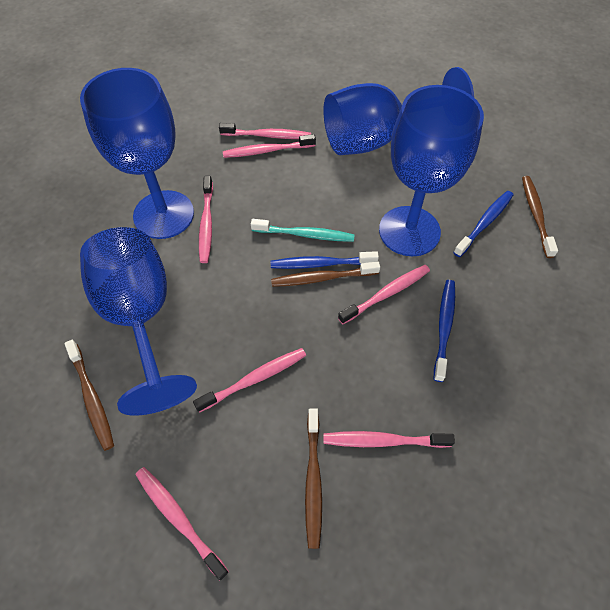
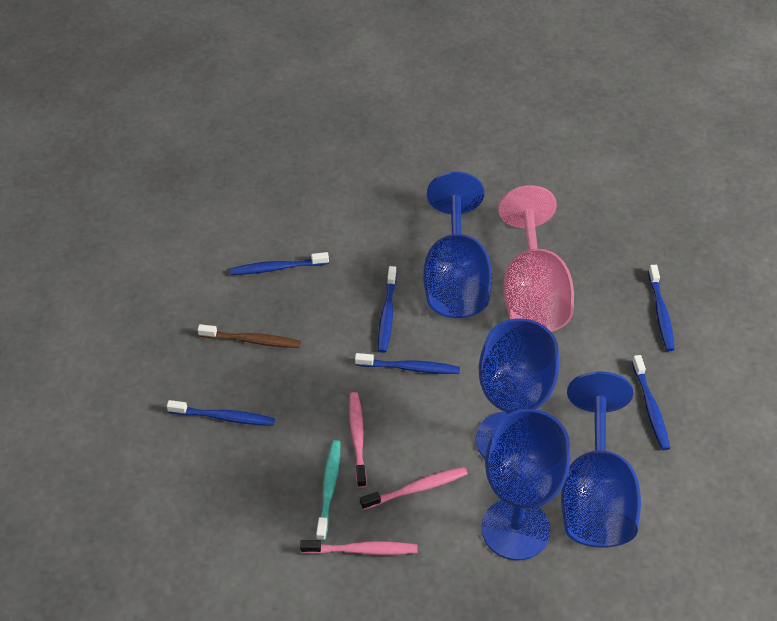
blue toothbrush: 3 -> 6
brown toothbrush: 4 -> 1
pink goblet: 0 -> 1
pink toothbrush: 7 -> 3

